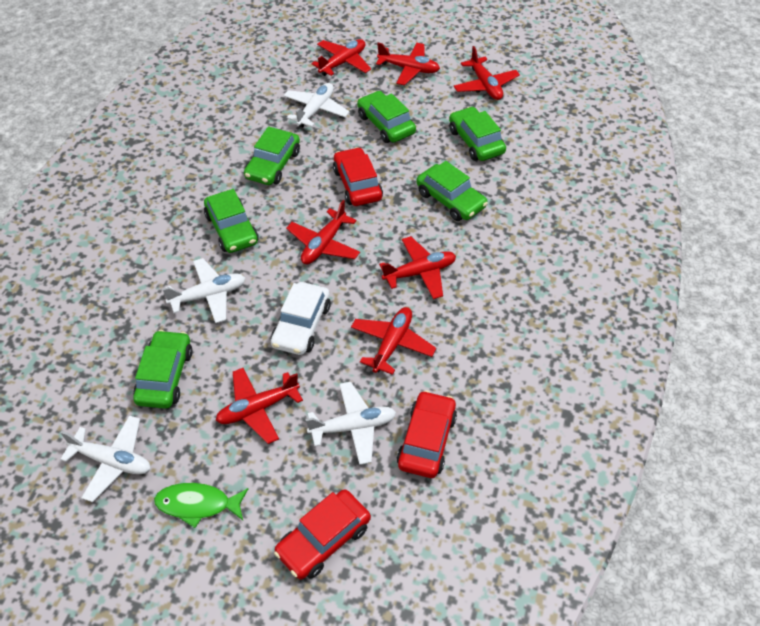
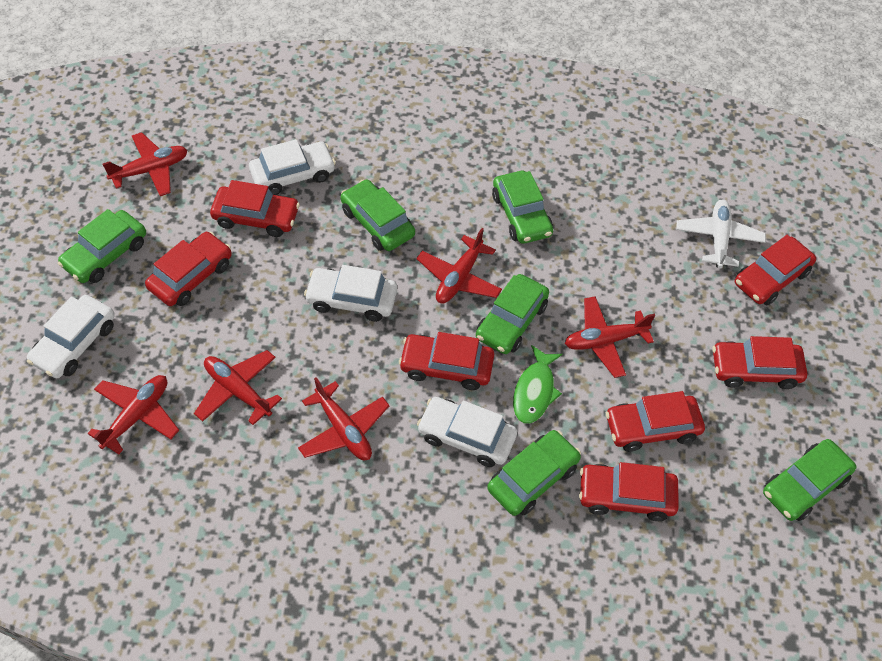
red car: 3 -> 7
red plane: 7 -> 6
white car: 1 -> 4
white plane: 4 -> 1

